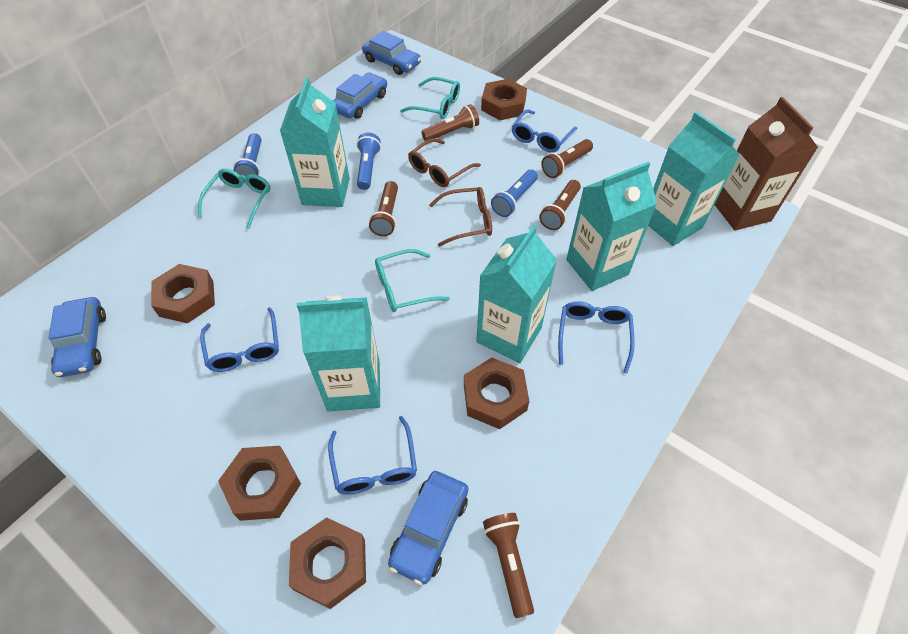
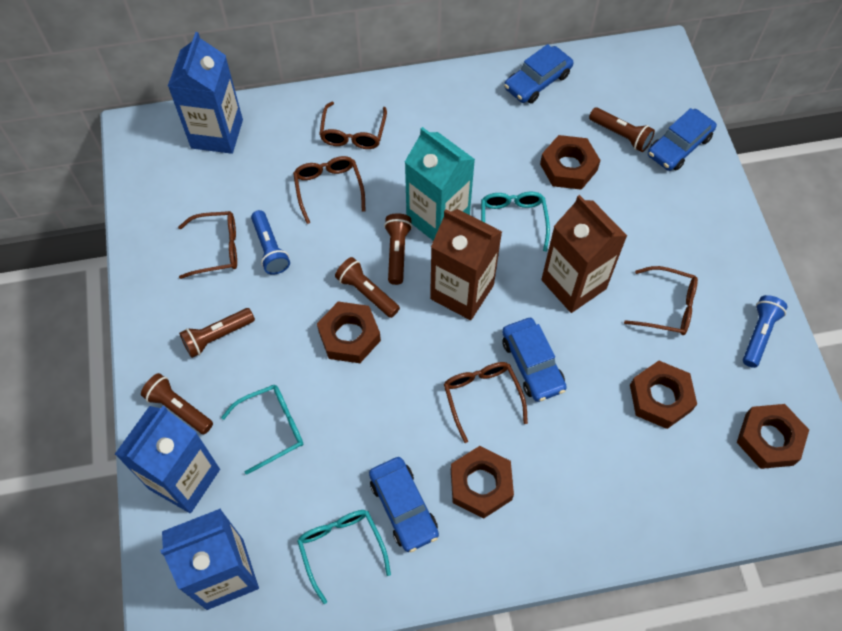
blue carton: 0 -> 3
blue flashlight: 3 -> 2
blue glasses: 4 -> 0
brown carton: 1 -> 2
brown glasses: 2 -> 5
turquoise carton: 5 -> 1

